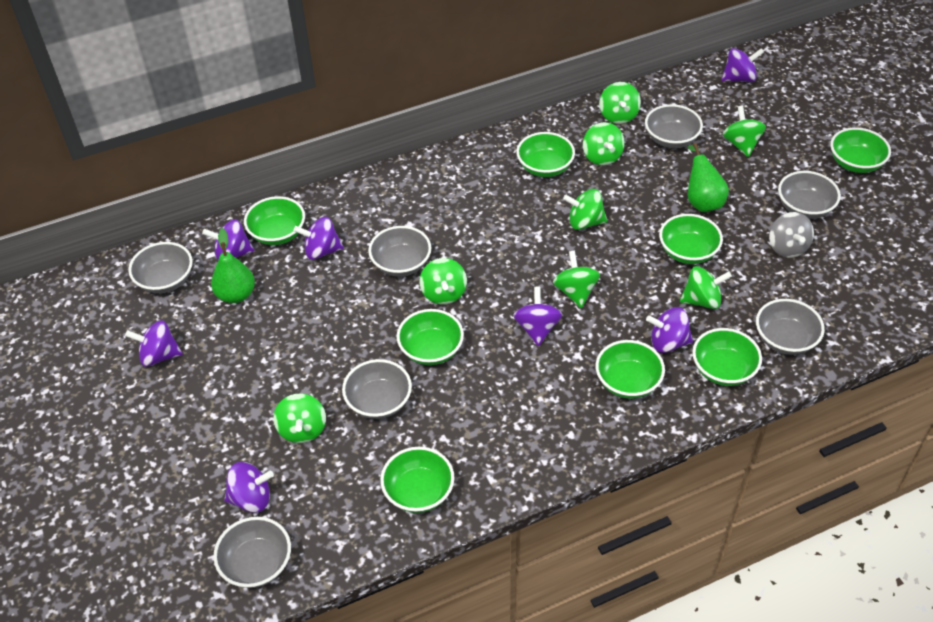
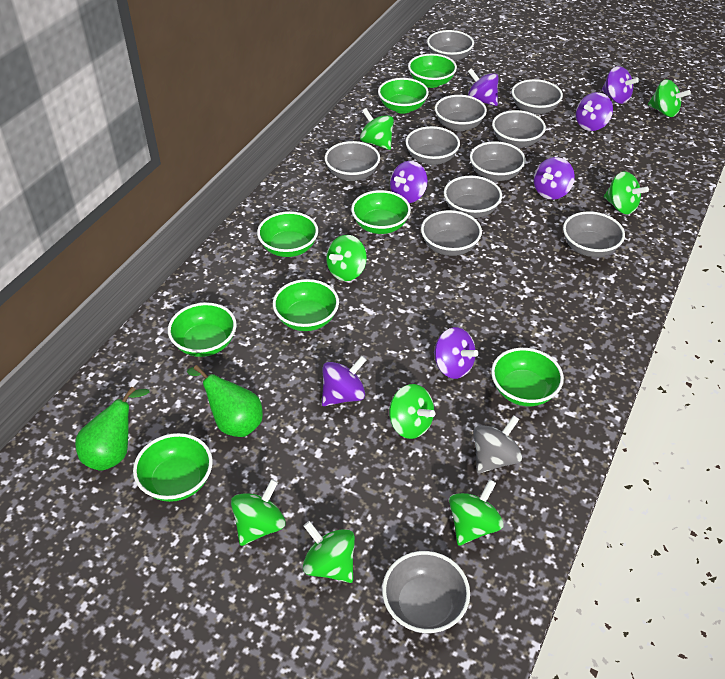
grey bowl: 7 -> 11

